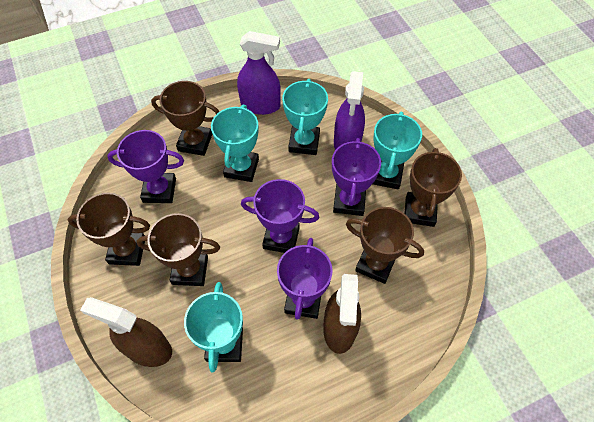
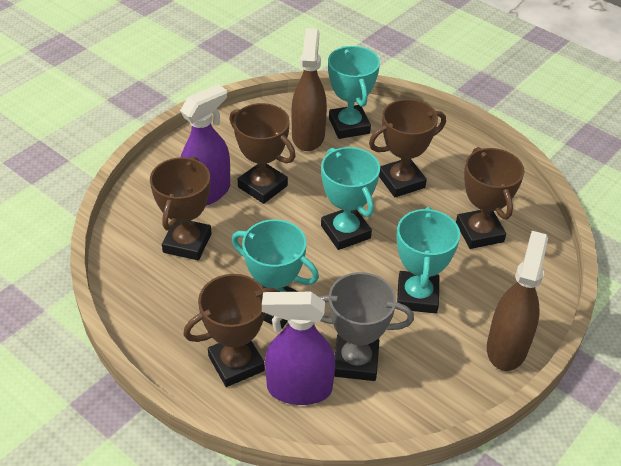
grey trophy: 0 -> 1
purple trophy: 4 -> 0

